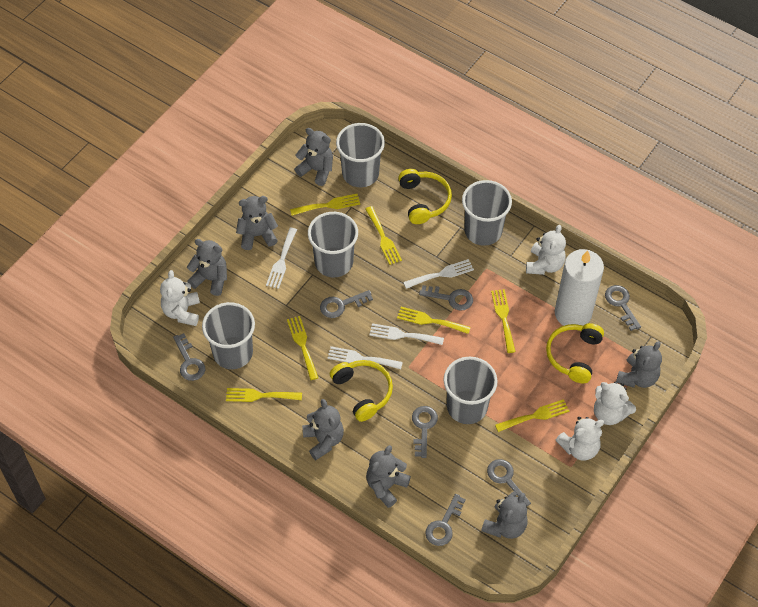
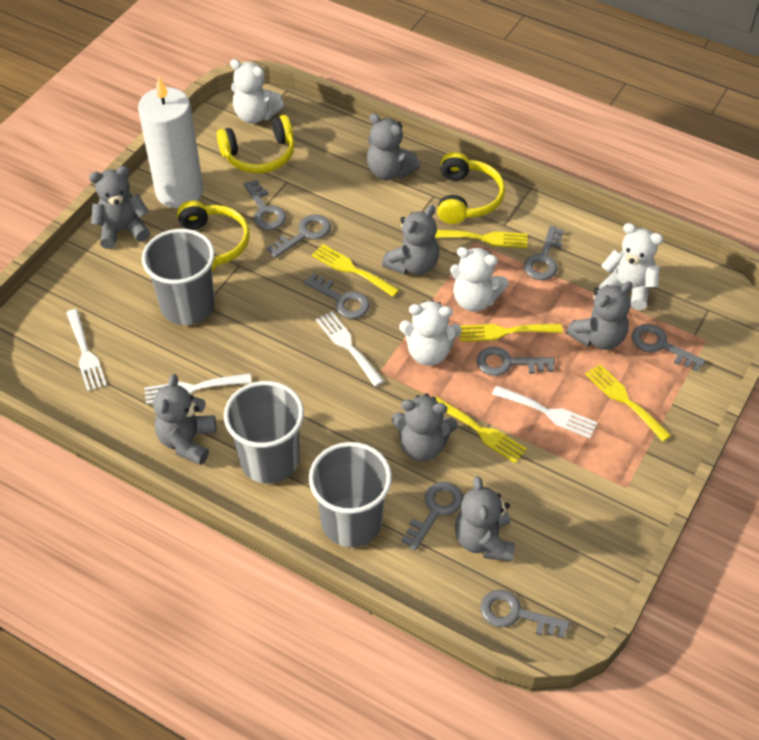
grey cup: 5 -> 3
grey key: 7 -> 8
yellow fork: 7 -> 5

